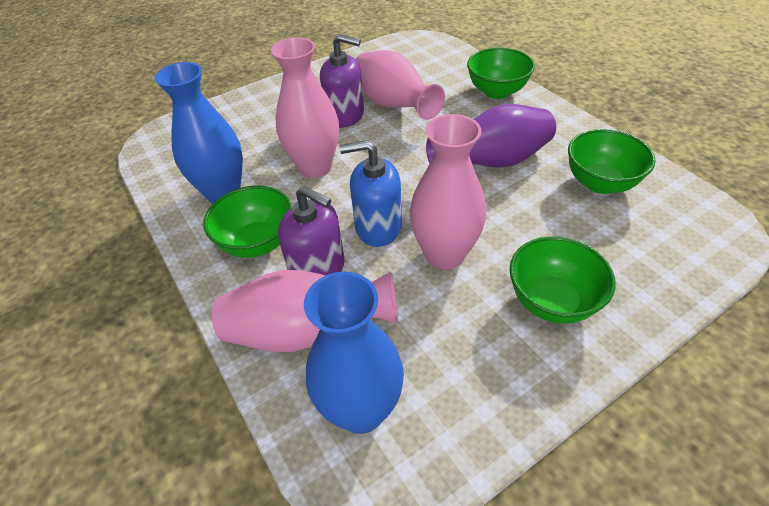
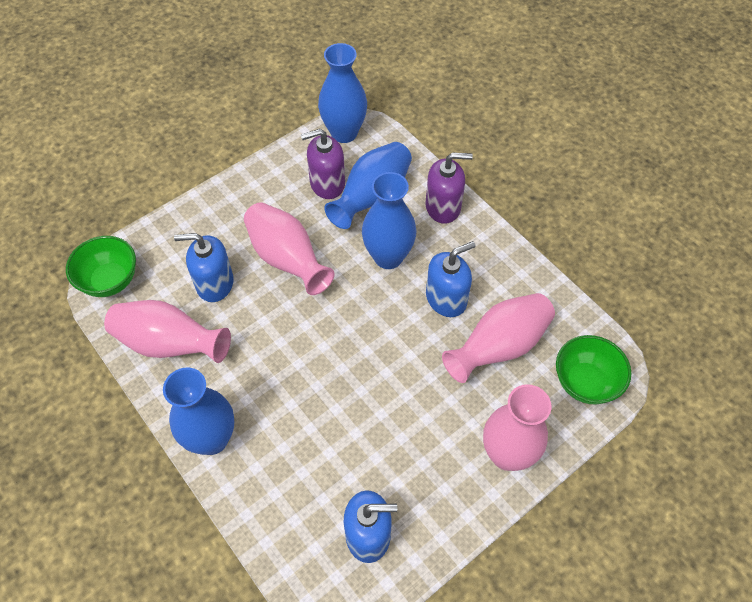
blue soap dispenser: 1 -> 3
blue vase: 2 -> 4
green bowl: 4 -> 2
purple vase: 1 -> 0

